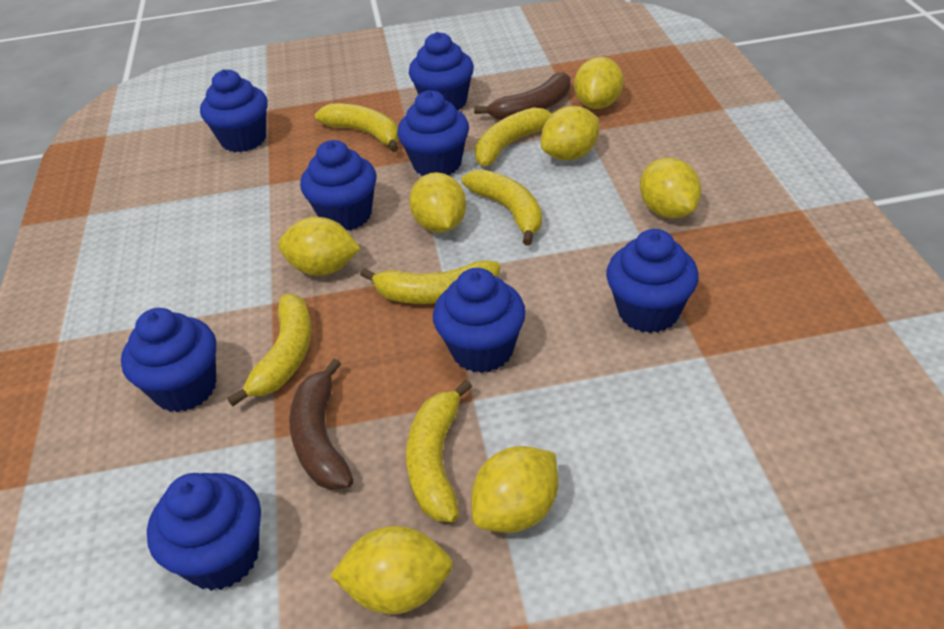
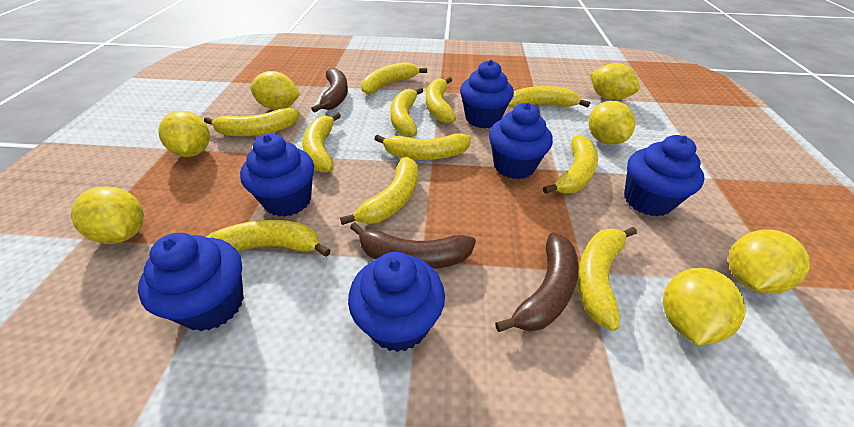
blue cupcake: 8 -> 6
brown banana: 2 -> 3
yellow banana: 6 -> 11

